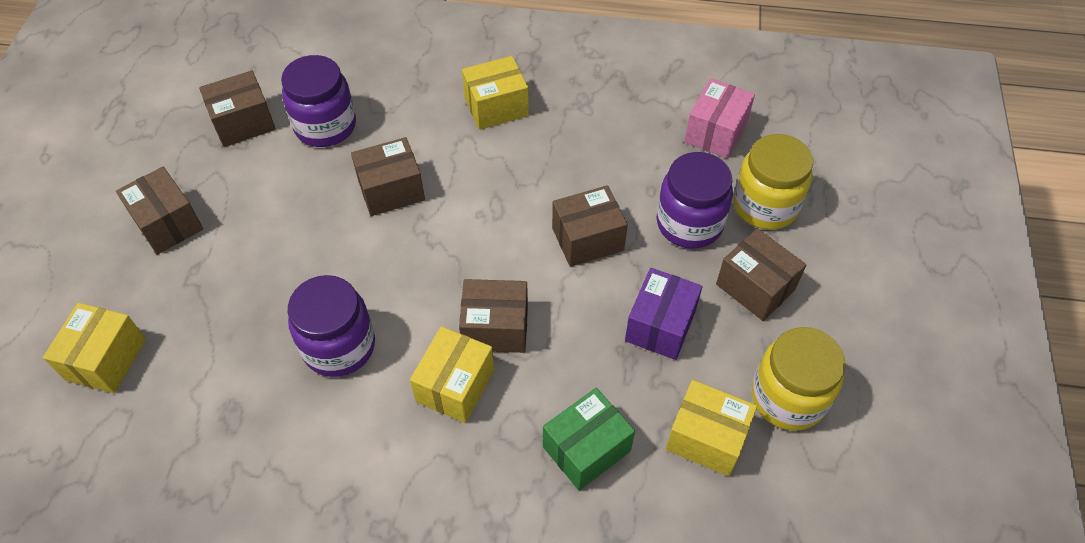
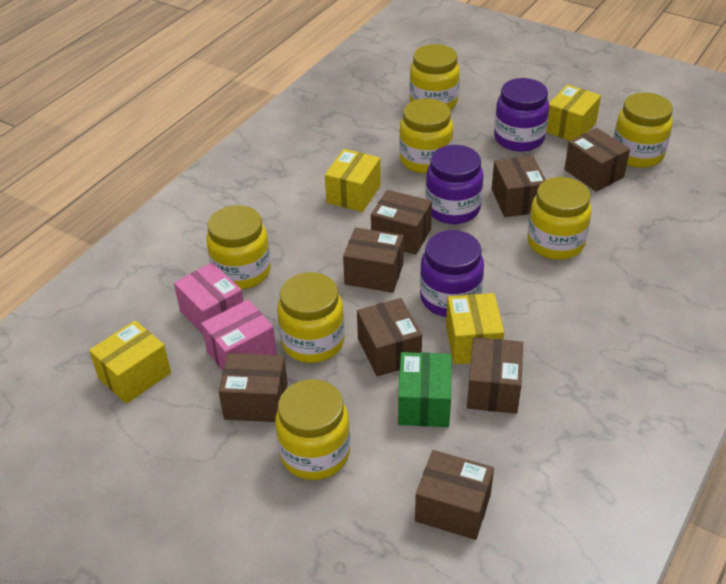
brown box: 6 -> 8
pink box: 1 -> 2
purple box: 1 -> 0
yellow jar: 2 -> 7

